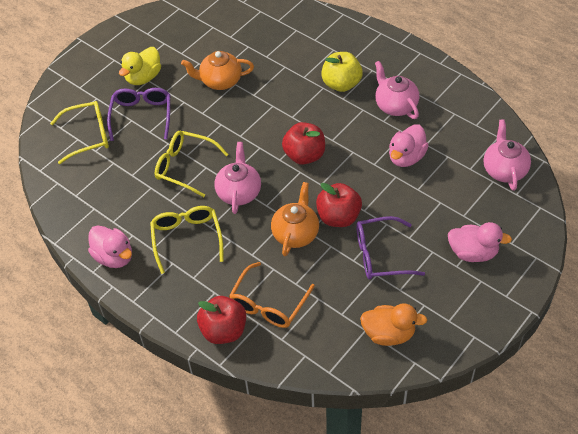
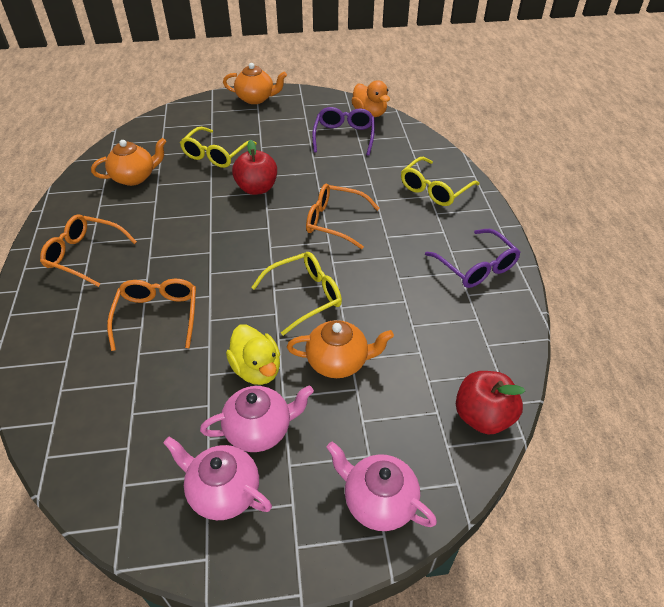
orange glasses: 1 -> 3
orange teapot: 2 -> 3
pink duck: 3 -> 0
red apple: 3 -> 2
yellow apple: 1 -> 0

